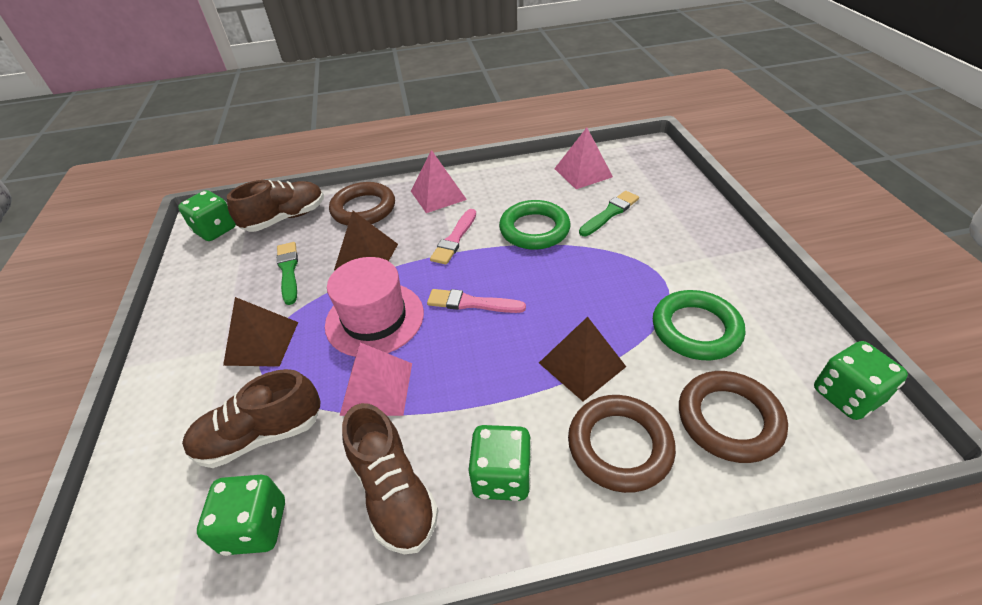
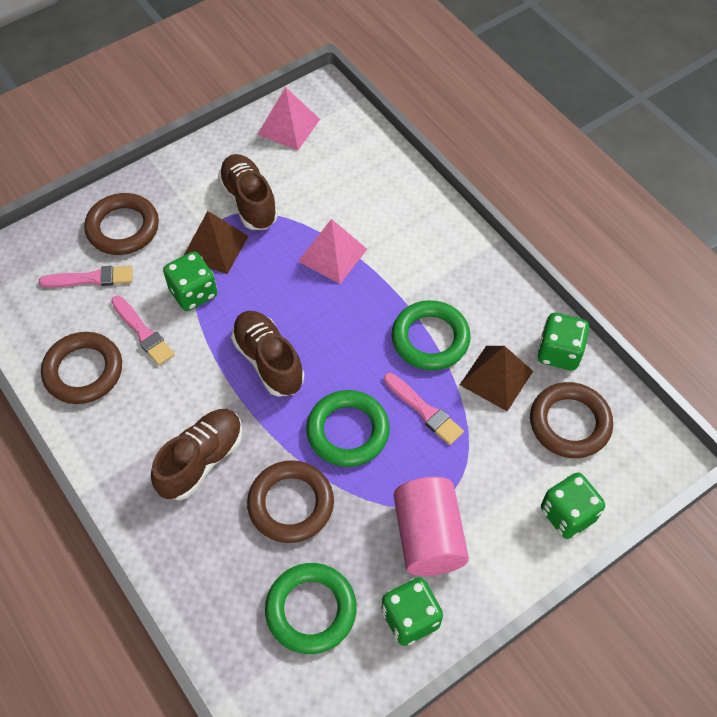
brown pyramid: 3 -> 2
brown ring: 3 -> 4
green brush: 2 -> 0
green ring: 2 -> 3
pink brush: 2 -> 3
pink cylinder: 0 -> 1
pink hat: 1 -> 0
pink pyramid: 3 -> 2

